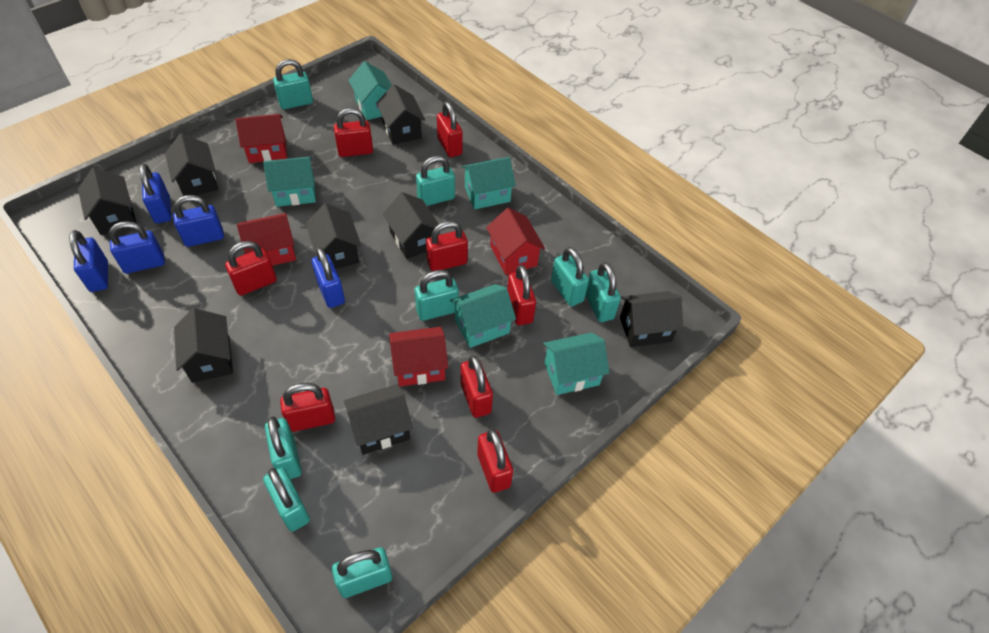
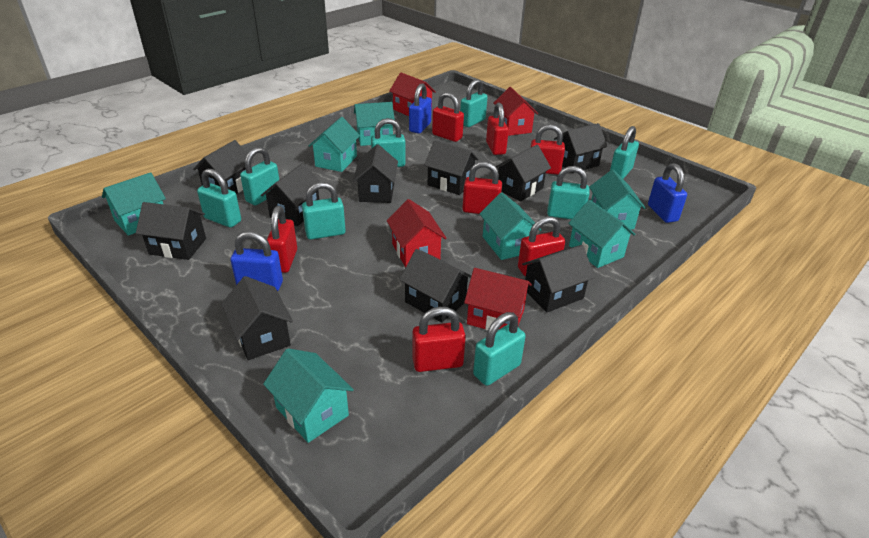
black house: 8 -> 10
blue padlock: 5 -> 3
red padlock: 8 -> 7
turquoise house: 5 -> 7

